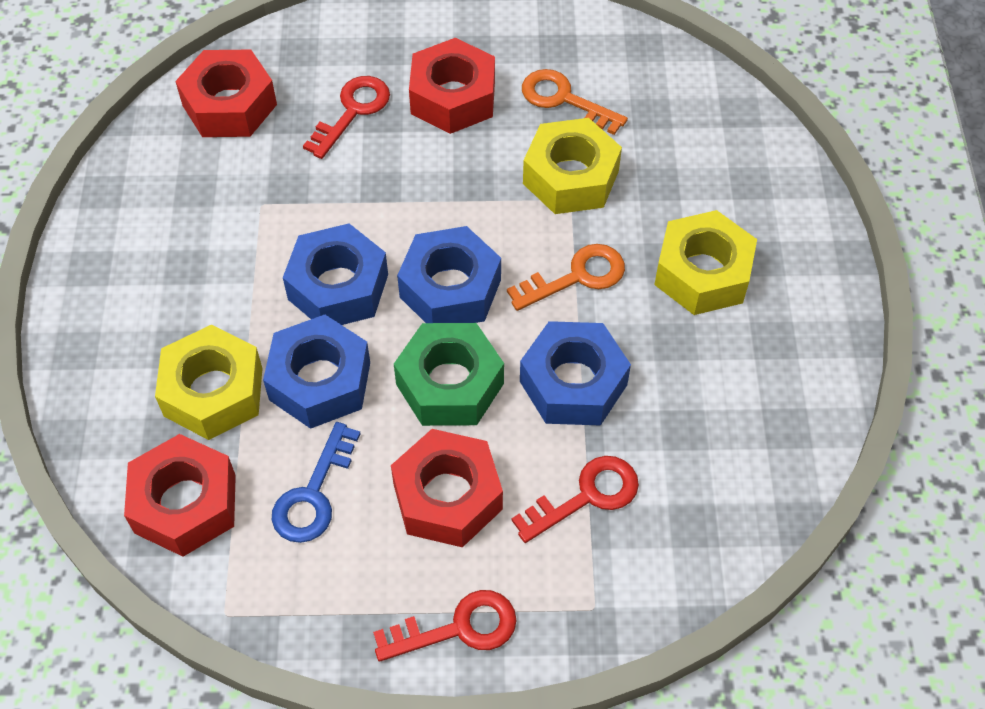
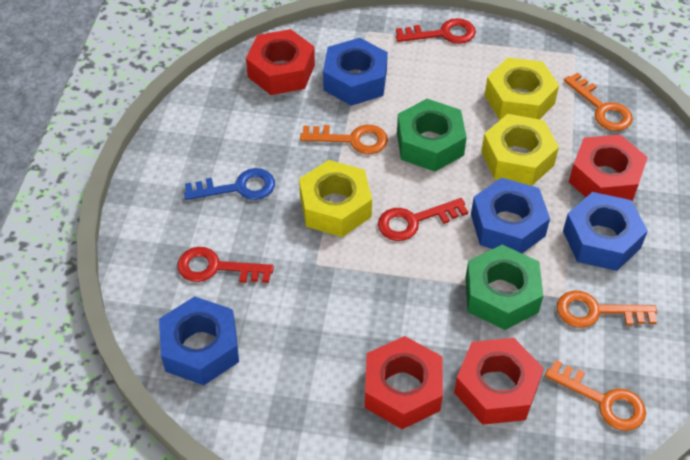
green nut: 1 -> 2
orange key: 2 -> 4

